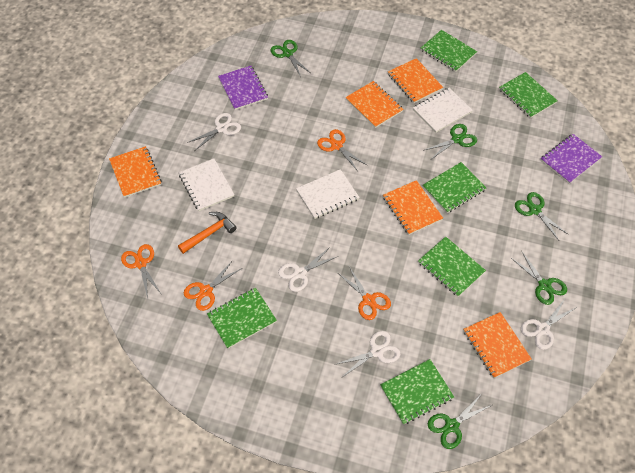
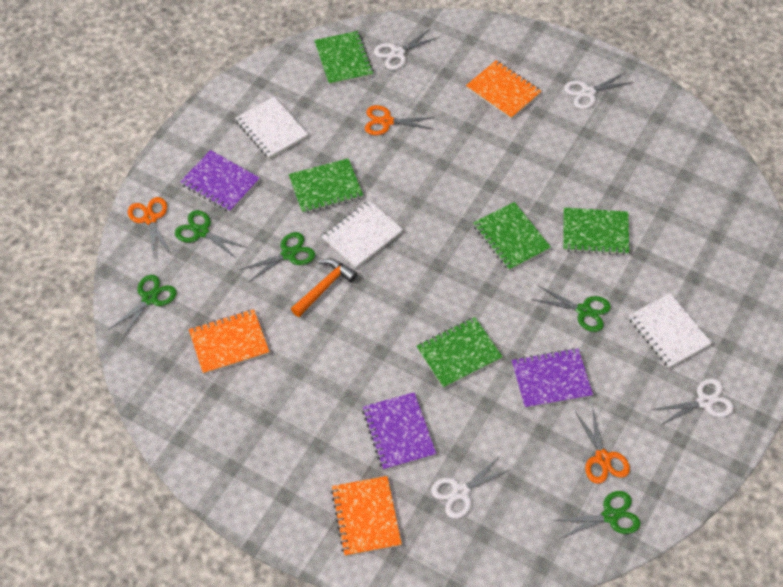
green notebook: 6 -> 5
orange notebook: 5 -> 3
orange scissors: 4 -> 3
purple notebook: 2 -> 3

